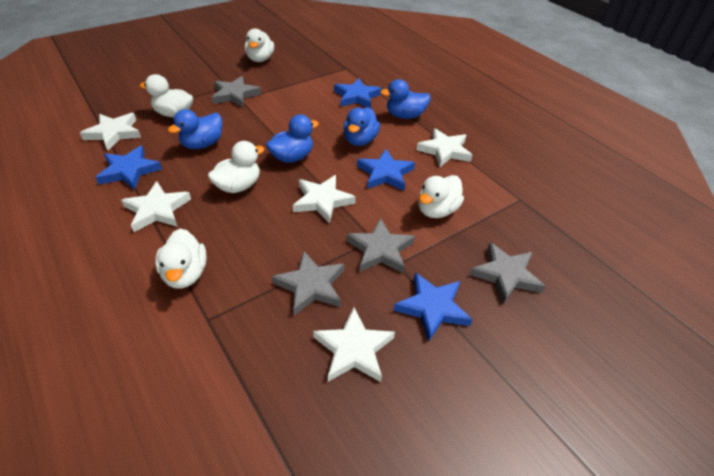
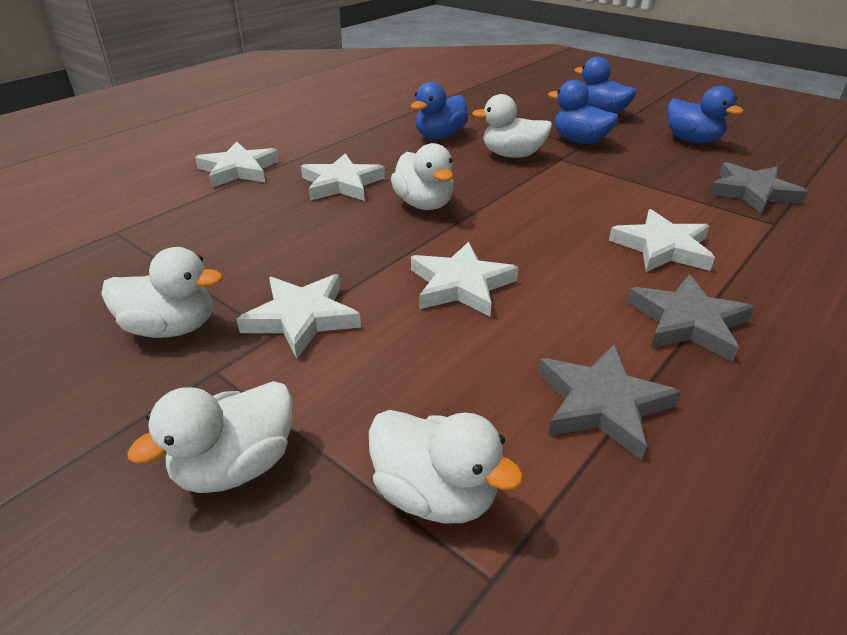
blue star: 4 -> 0
grey star: 4 -> 3

